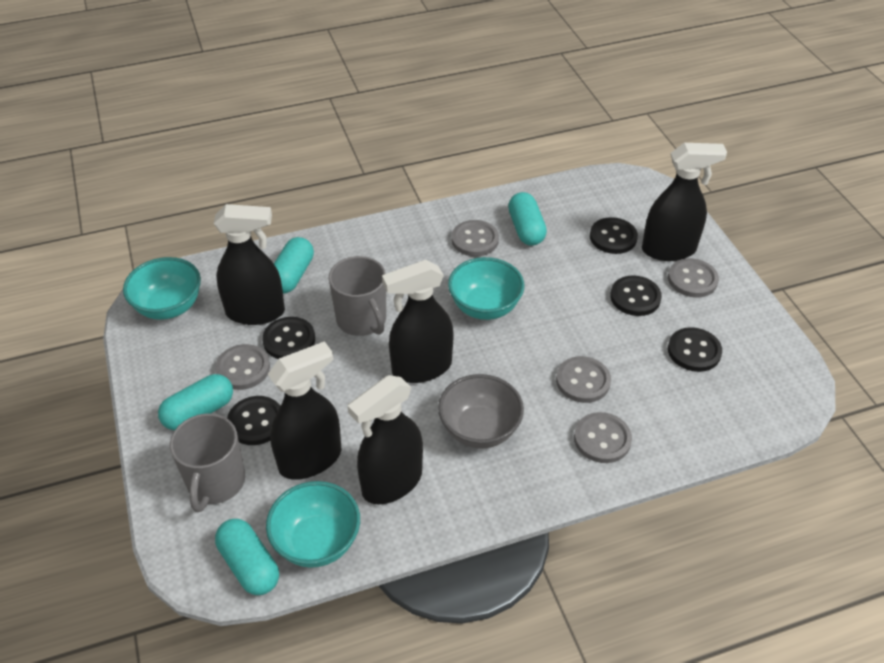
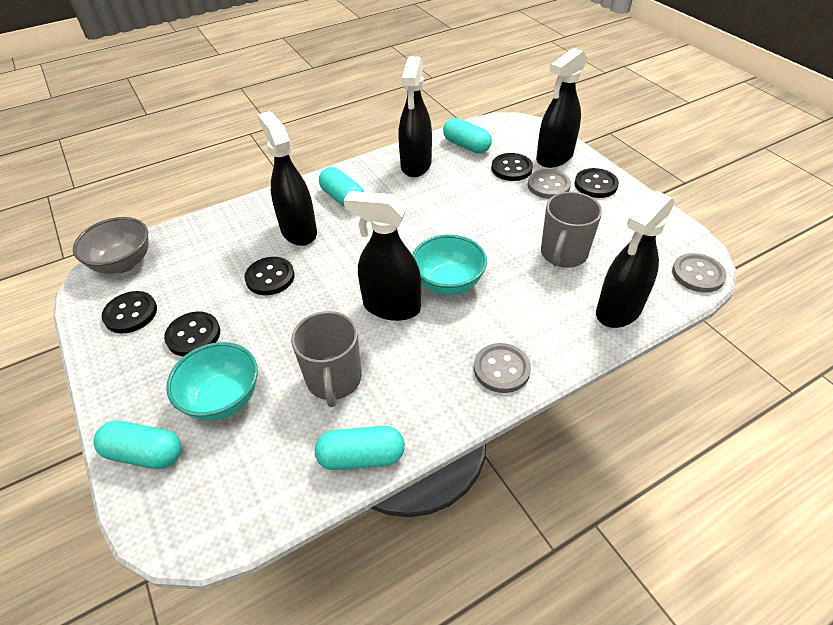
grey button: 5 -> 3
turquoise bowl: 3 -> 2

